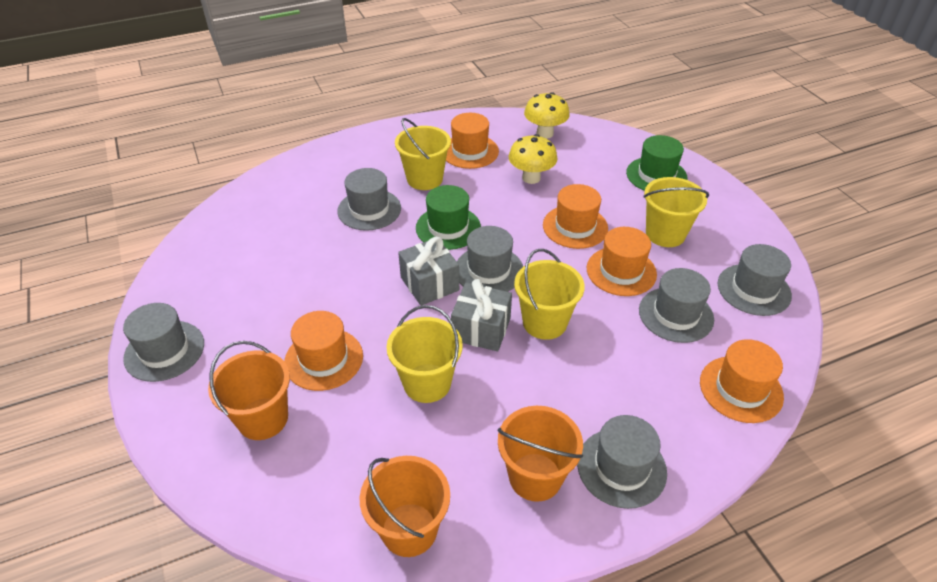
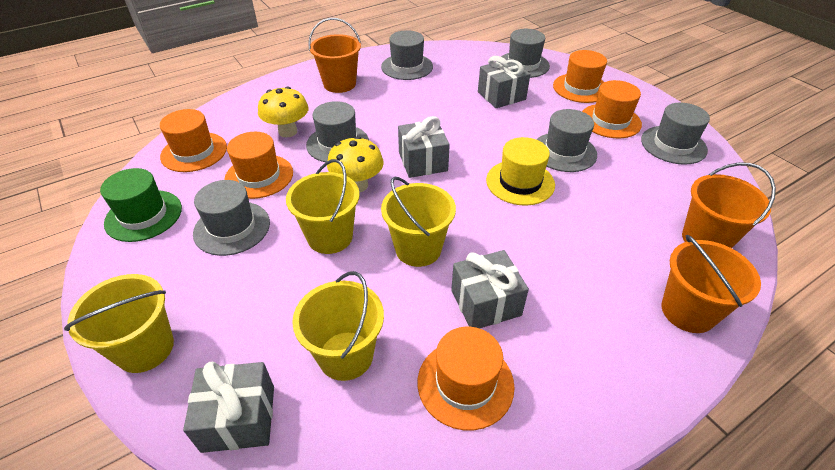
green hat: 2 -> 1
grey gift: 2 -> 4
yellow hat: 0 -> 1

